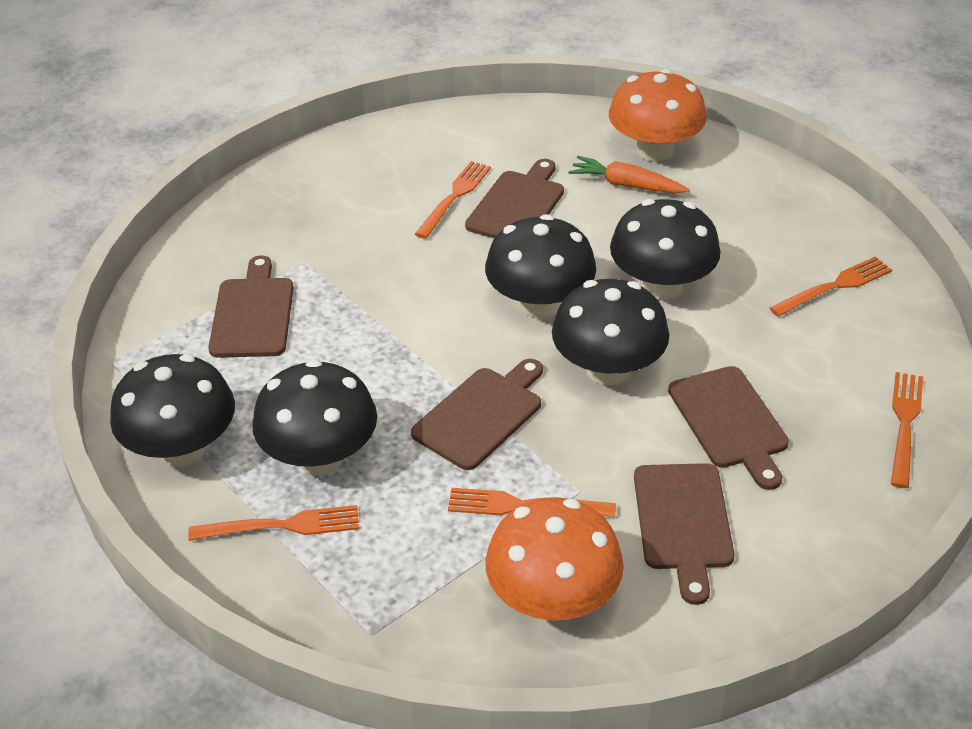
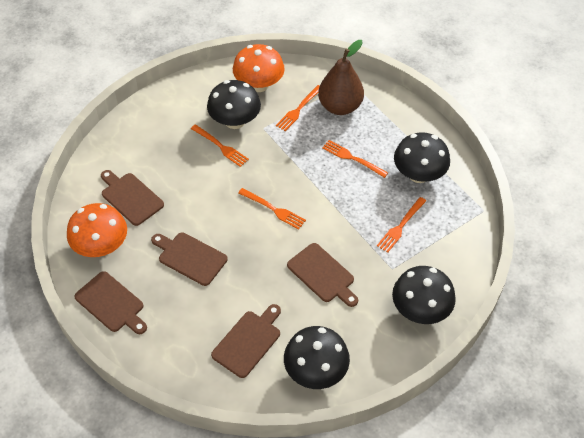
black mushroom: 5 -> 4
brown pear: 0 -> 1
orange carrot: 1 -> 0

